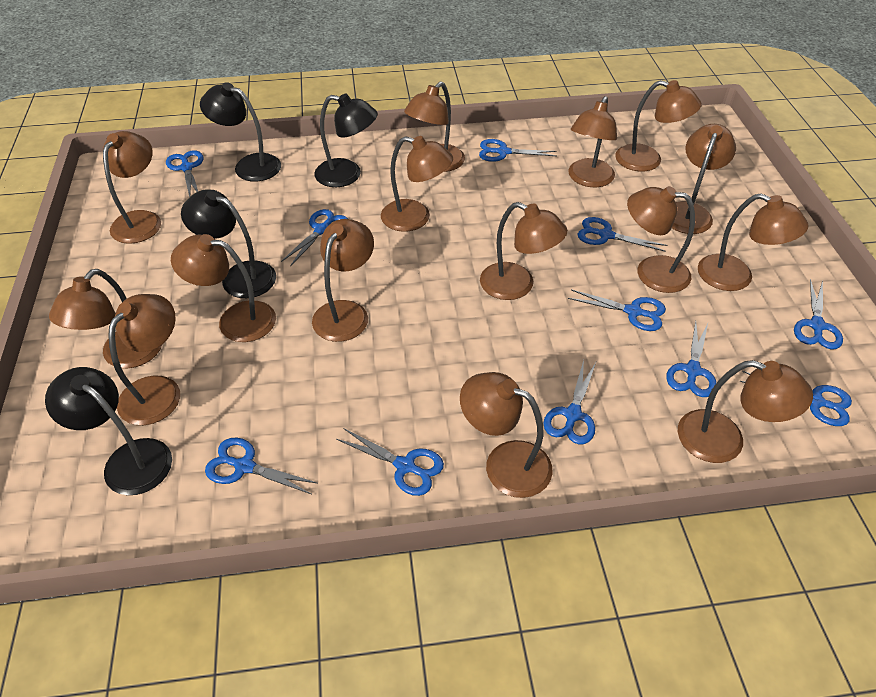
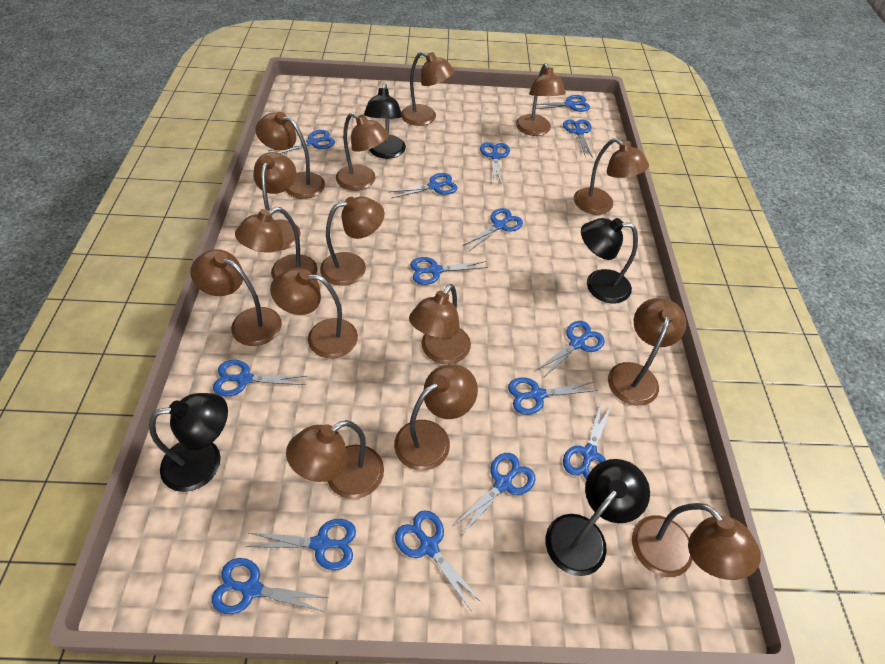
blue scissors: 11 -> 15

